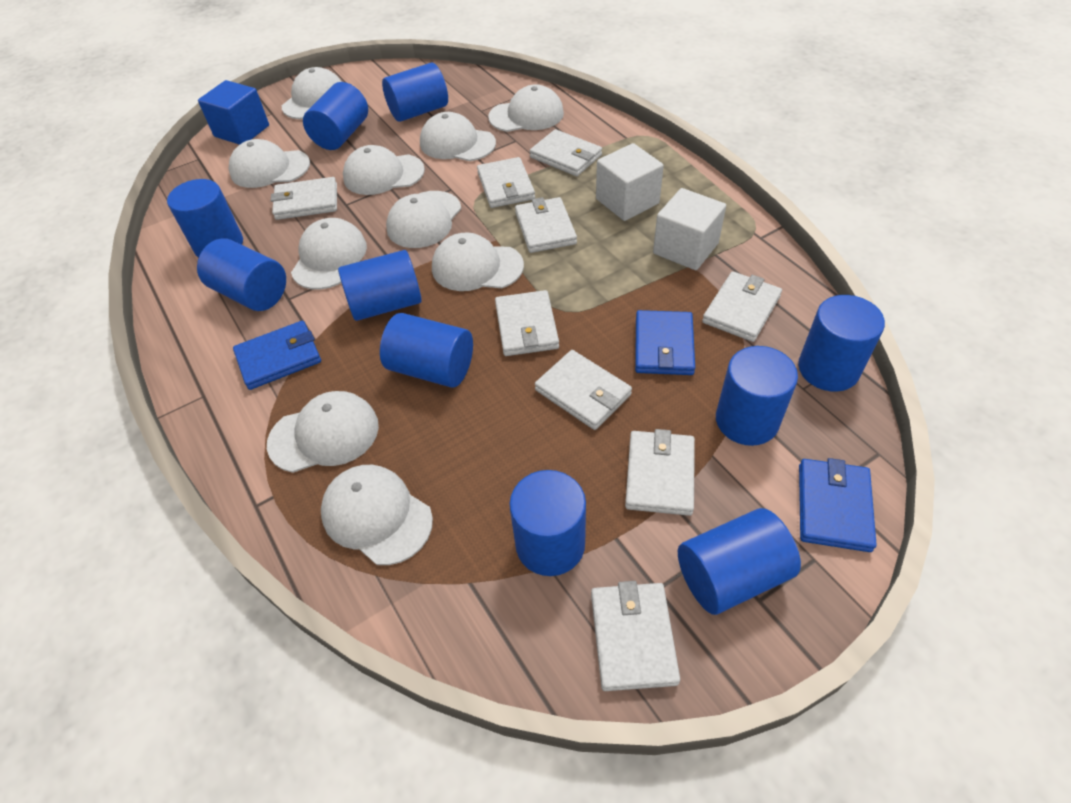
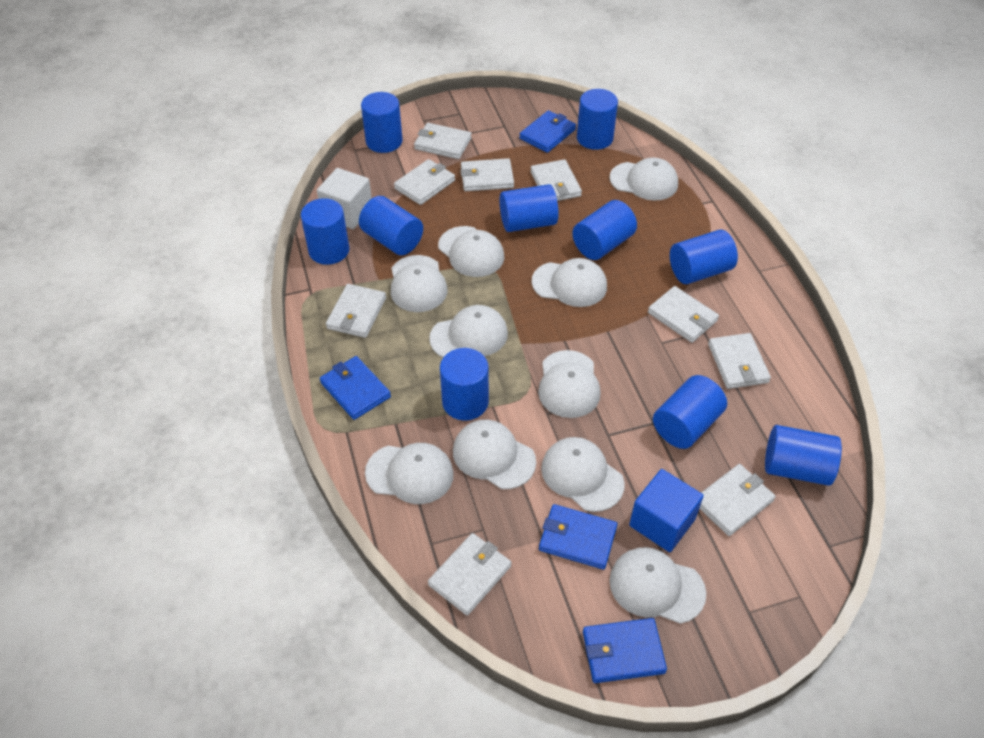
blue wallet: 3 -> 4
white cube: 2 -> 1

